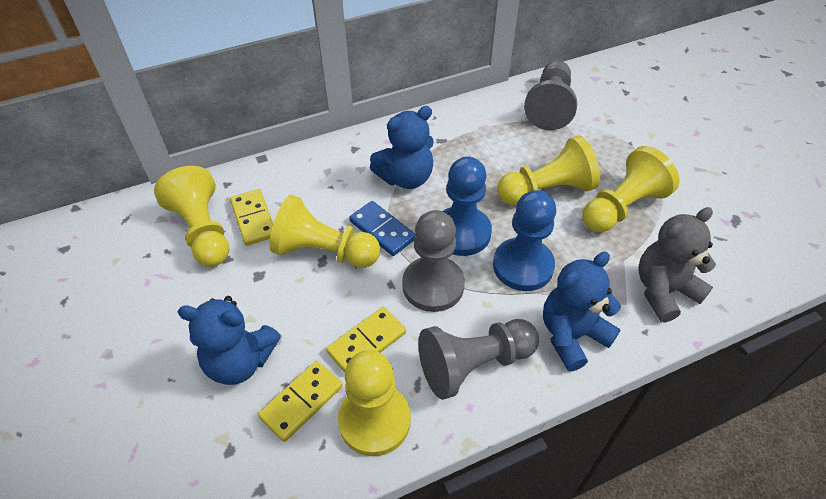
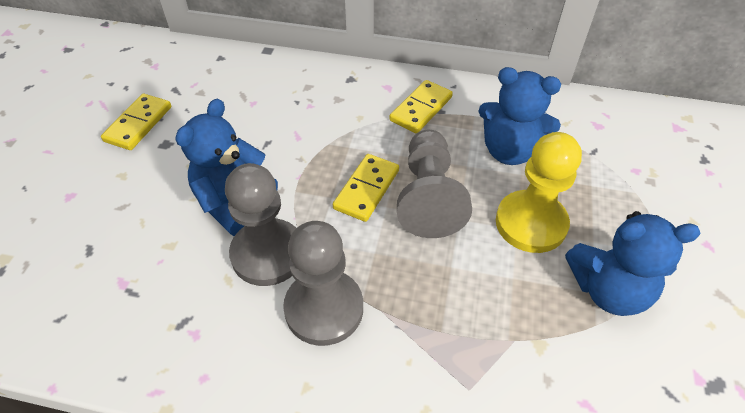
blue domino: 1 -> 0
blue pawn: 2 -> 0
grey teddy bear: 1 -> 0
yellow pawn: 5 -> 1

